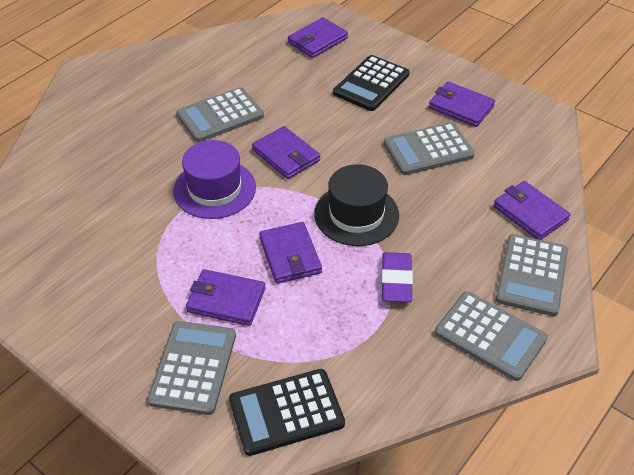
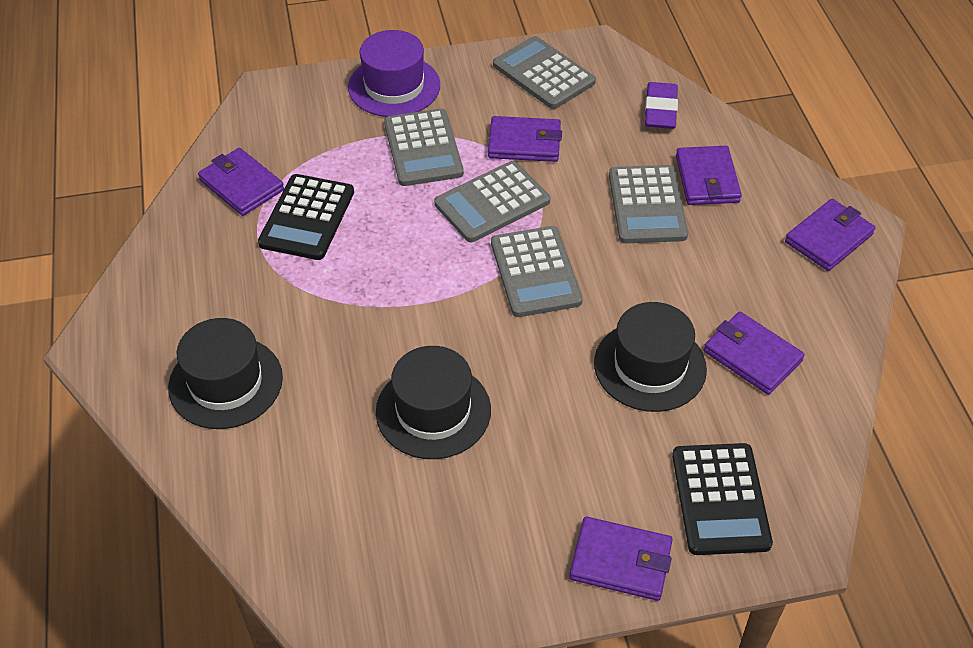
black hat: 1 -> 3

